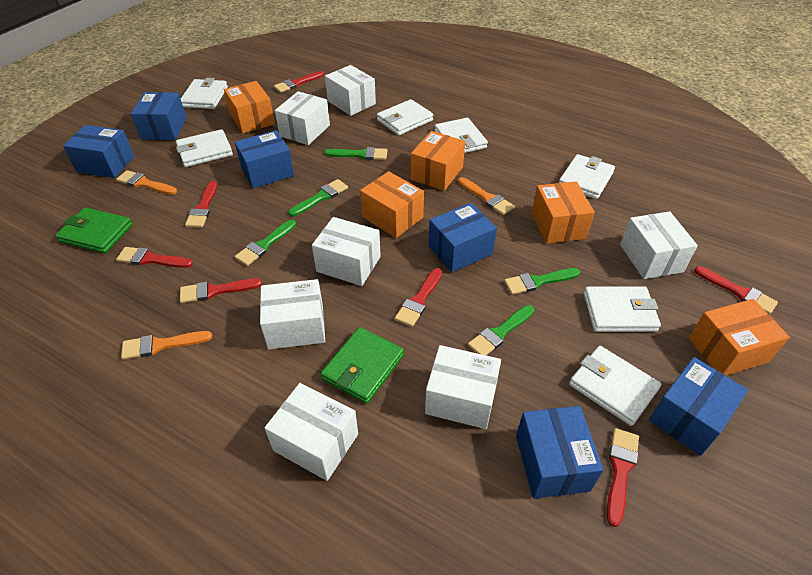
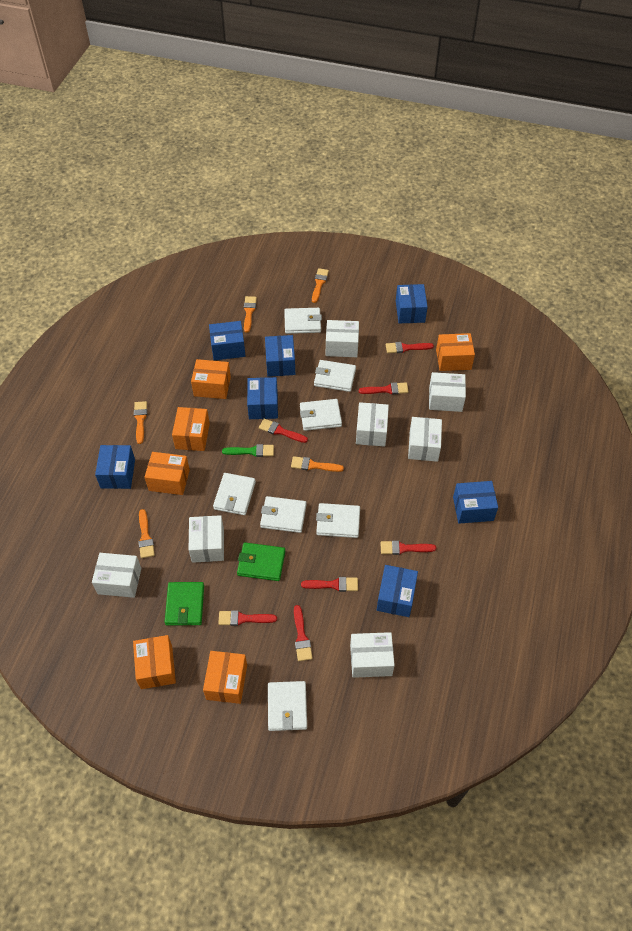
blue box: 6 -> 7
green brush: 5 -> 1
orange box: 5 -> 6
orange brush: 3 -> 5

